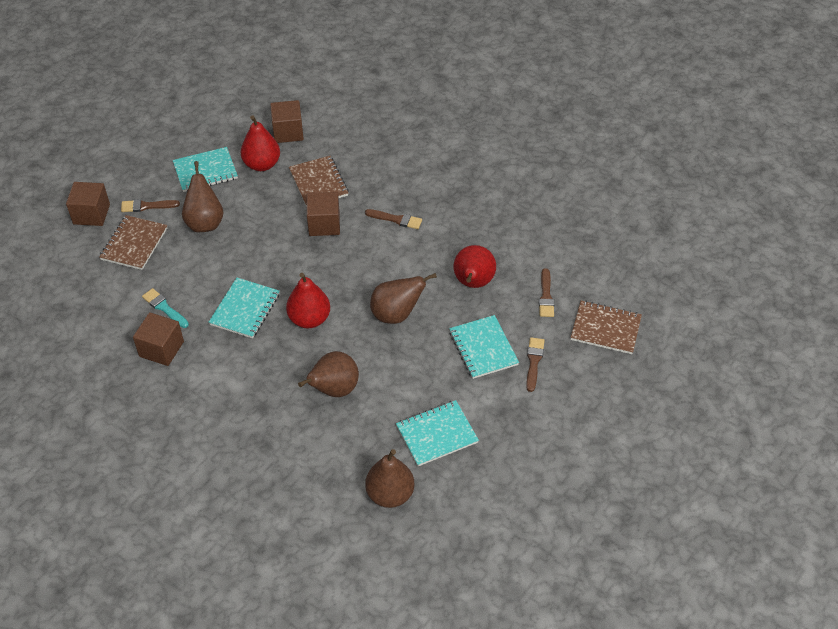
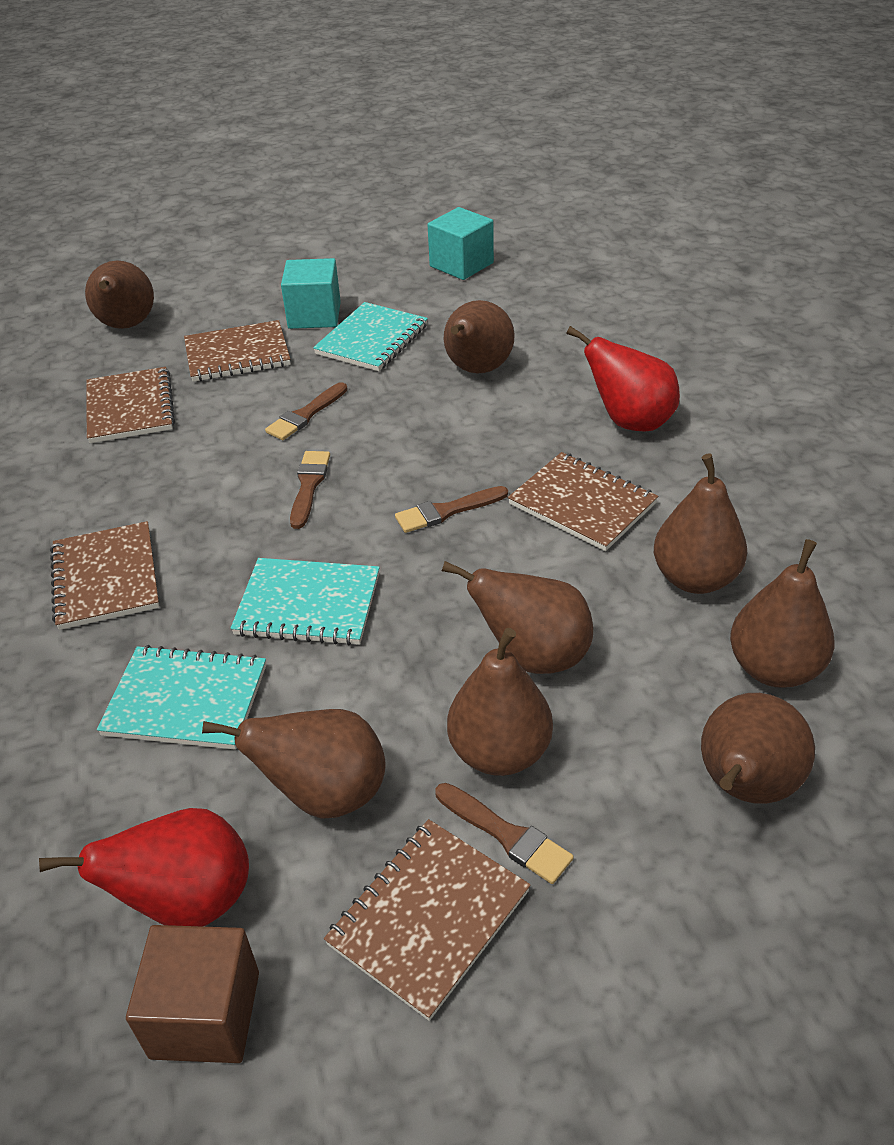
brown cube: 4 -> 1
brown notebook: 3 -> 5
brown pear: 4 -> 8
red pear: 3 -> 2
turquoise brush: 1 -> 0
turquoise cube: 0 -> 2
turquoise notebook: 4 -> 3

